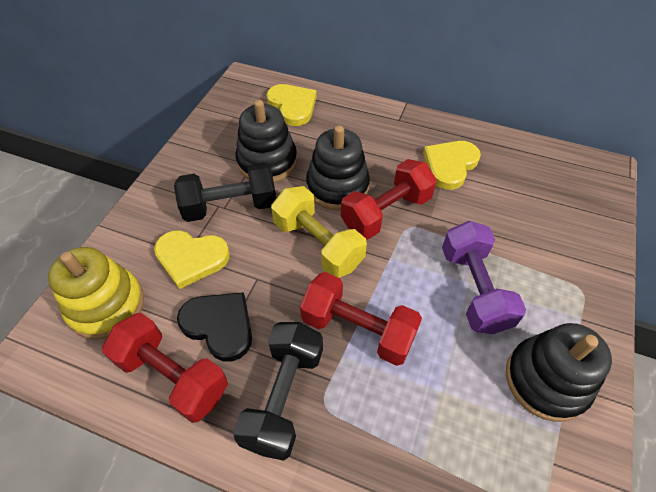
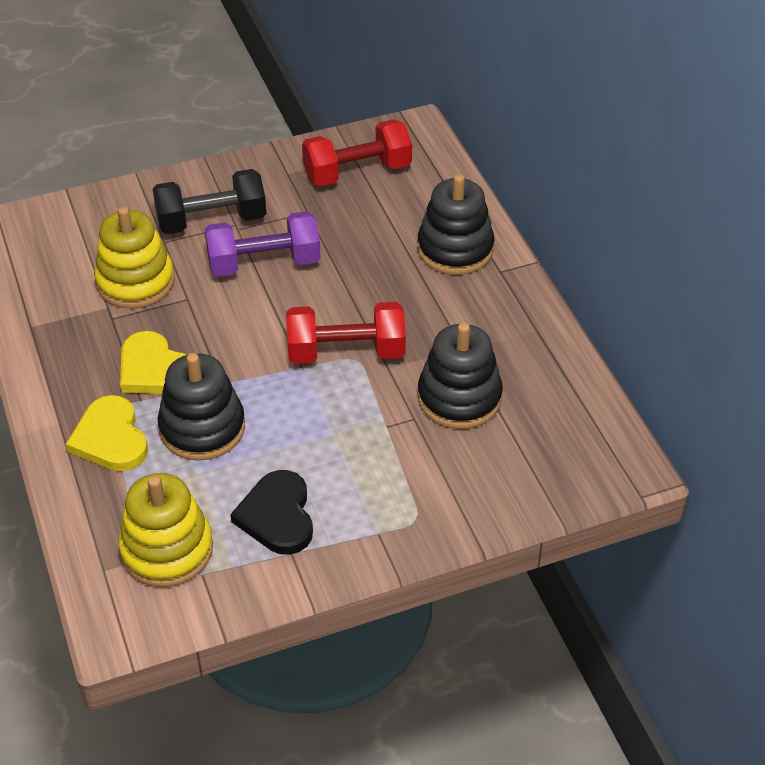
black dumbbell: 2 -> 1
red dumbbell: 3 -> 2
yellow dumbbell: 1 -> 0
yellow heart: 3 -> 2
yellow stacking toy: 1 -> 2

